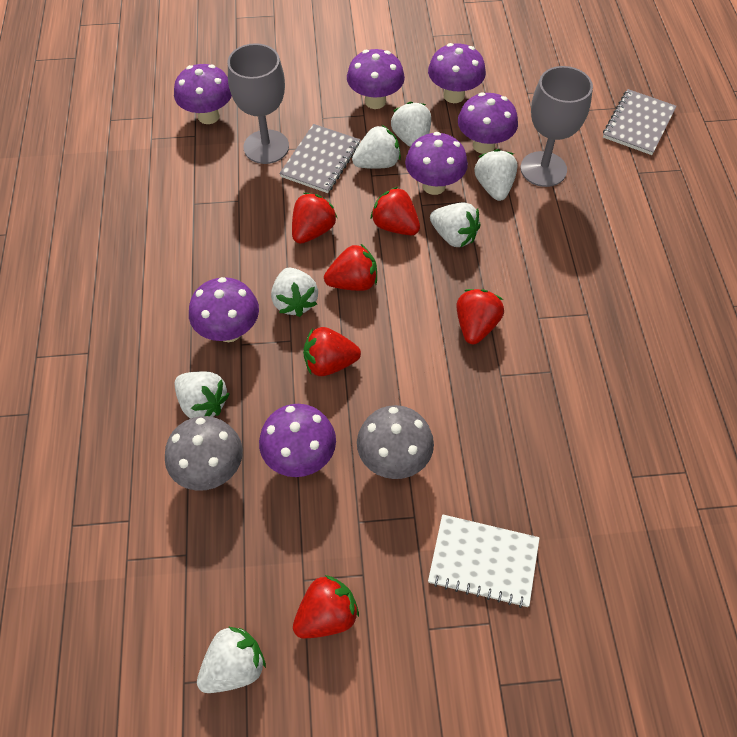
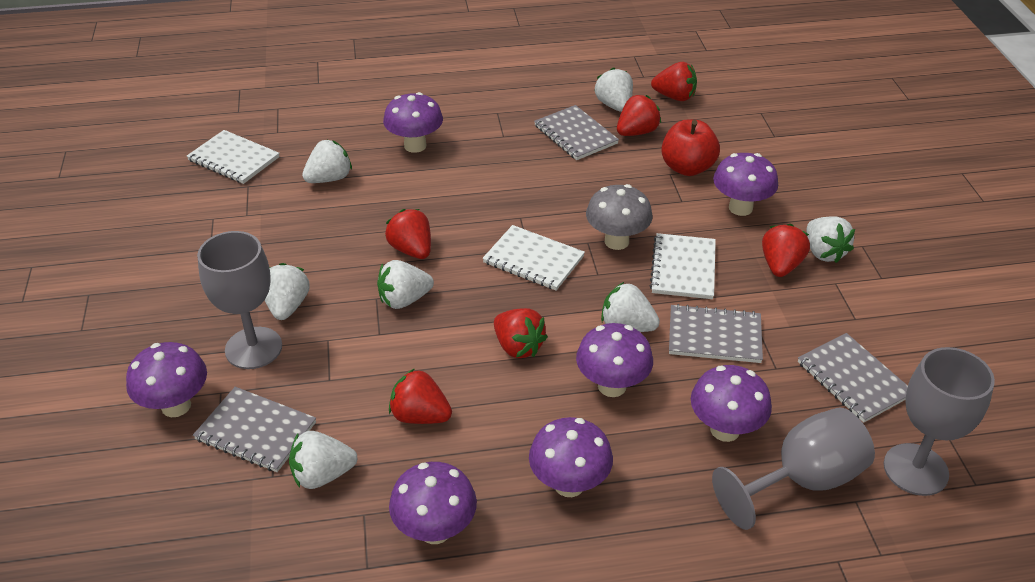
grey goblet: 2 -> 3
grey mushroom: 2 -> 1
grey notebook: 2 -> 4
red apple: 0 -> 1
white notebook: 1 -> 3

